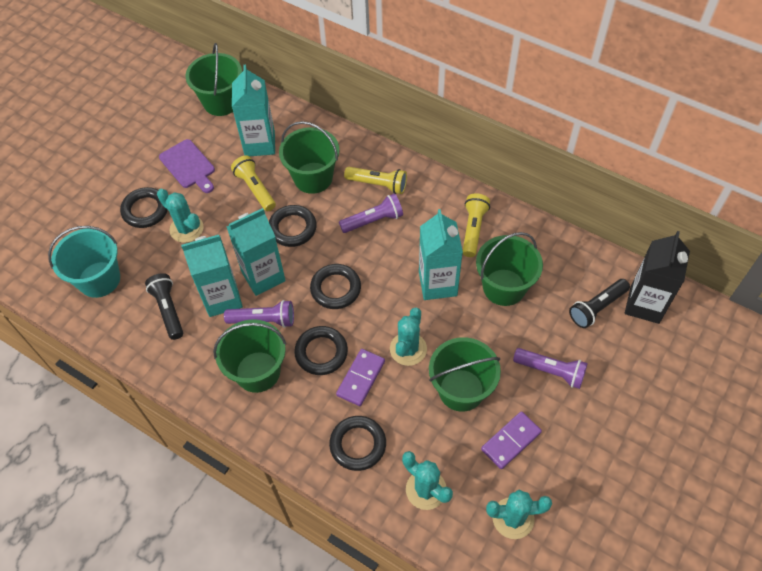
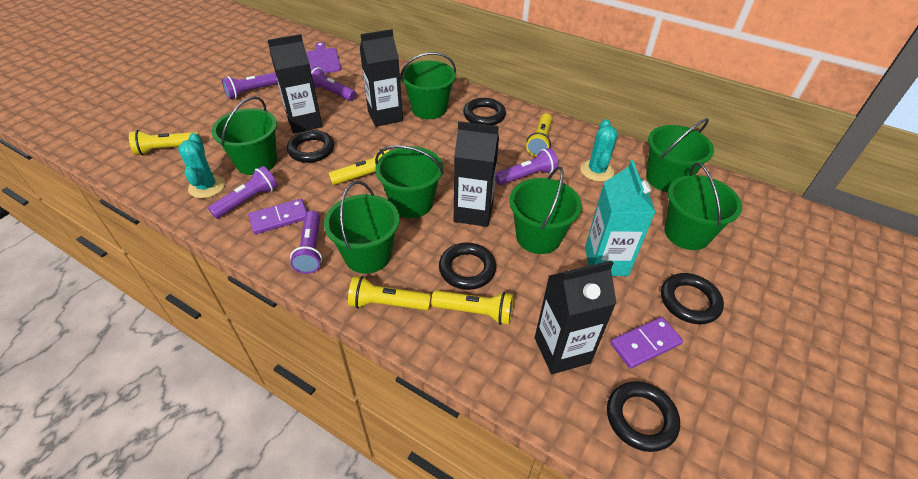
black carton: 1 -> 4
black flashlight: 2 -> 0
green bucket: 5 -> 7
purple flashlight: 3 -> 5
turquoise bucket: 1 -> 0
turquoise cactus: 4 -> 2
turquoise carton: 4 -> 1
yellow flashlight: 3 -> 5

